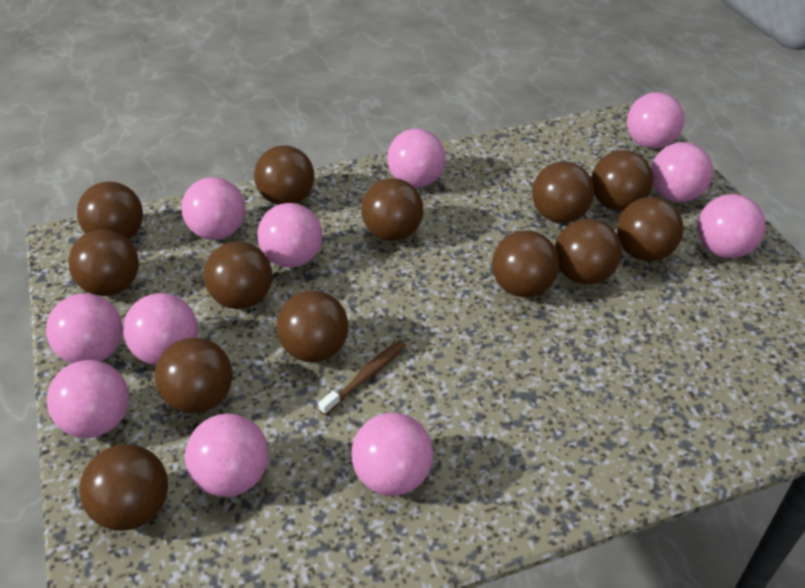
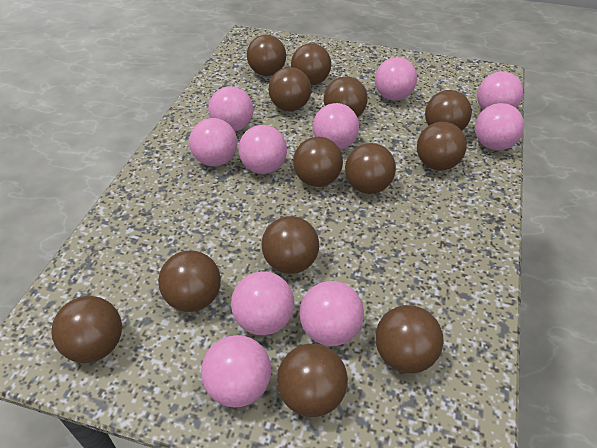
brown toothbrush: 1 -> 0
pink ball: 11 -> 10

